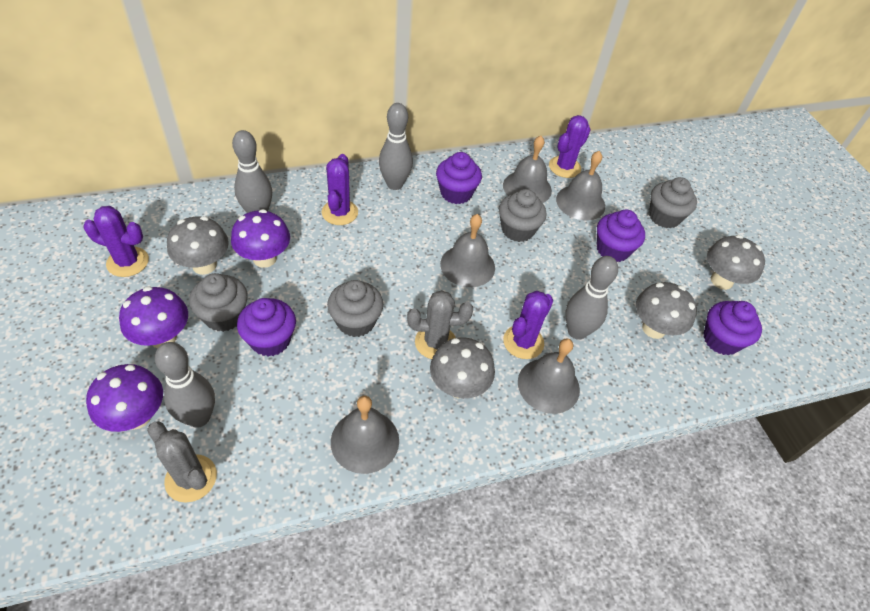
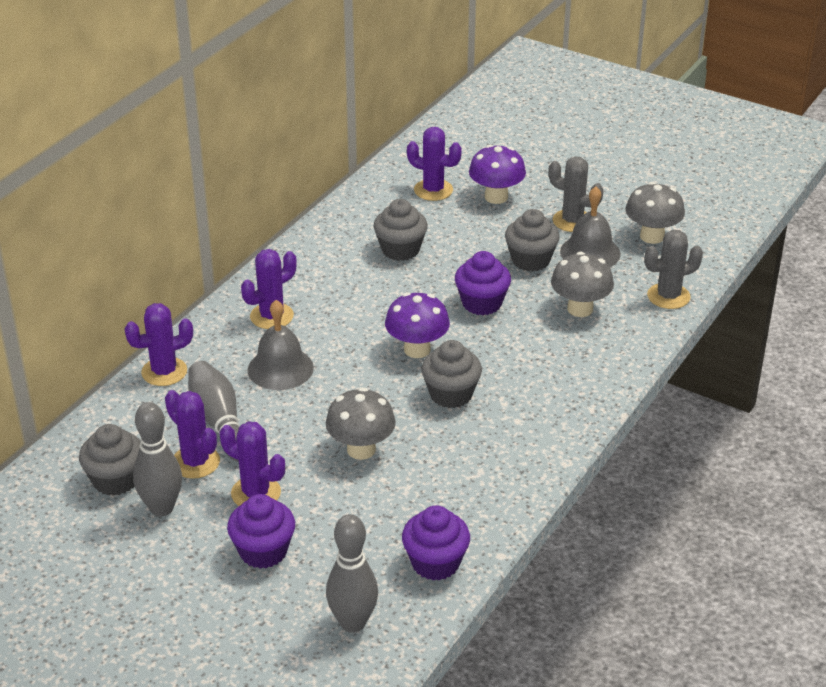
grey bell: 5 -> 2
grey bowling pin: 4 -> 3
grey mushroom: 4 -> 3
purple cactus: 4 -> 5
purple cupcake: 4 -> 3
purple mushroom: 3 -> 2

